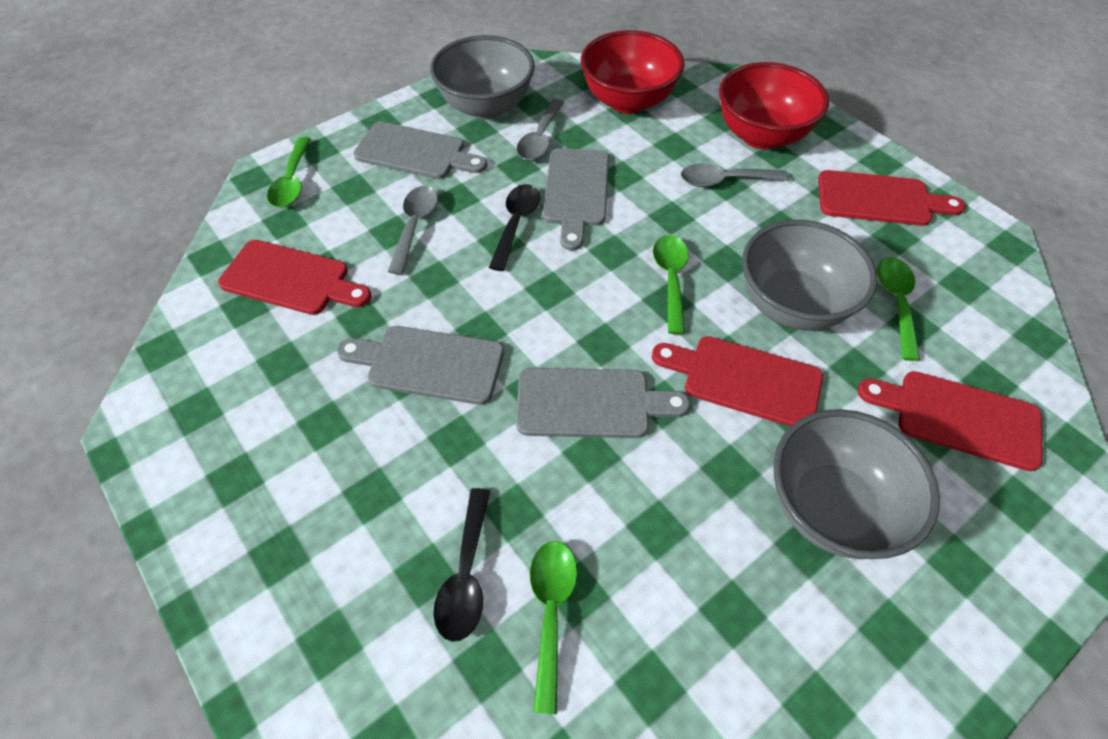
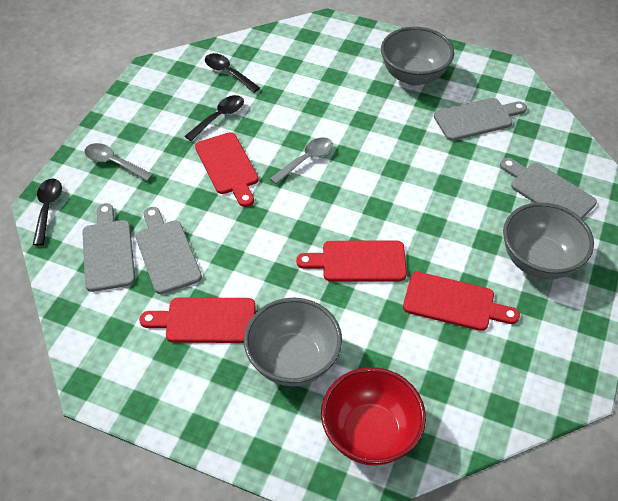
black spoon: 2 -> 3
green spoon: 4 -> 0
grey spoon: 3 -> 2
red bowl: 2 -> 1

